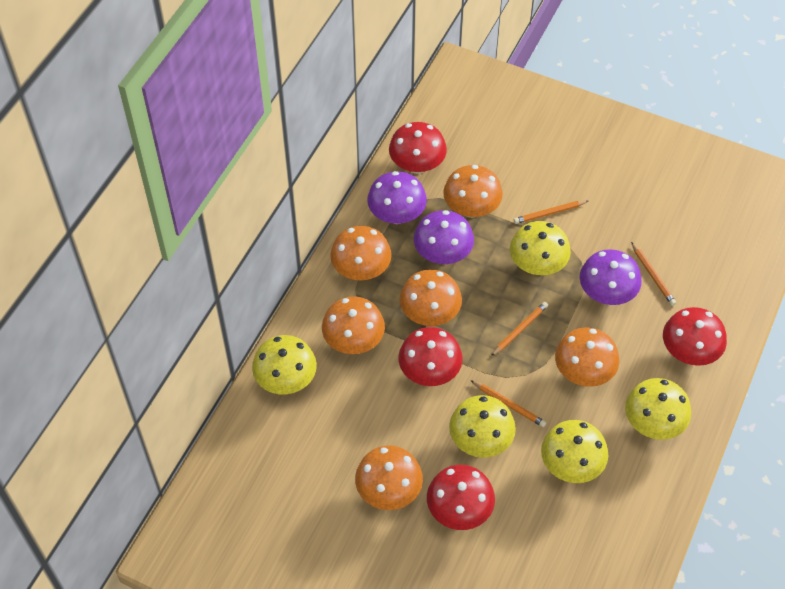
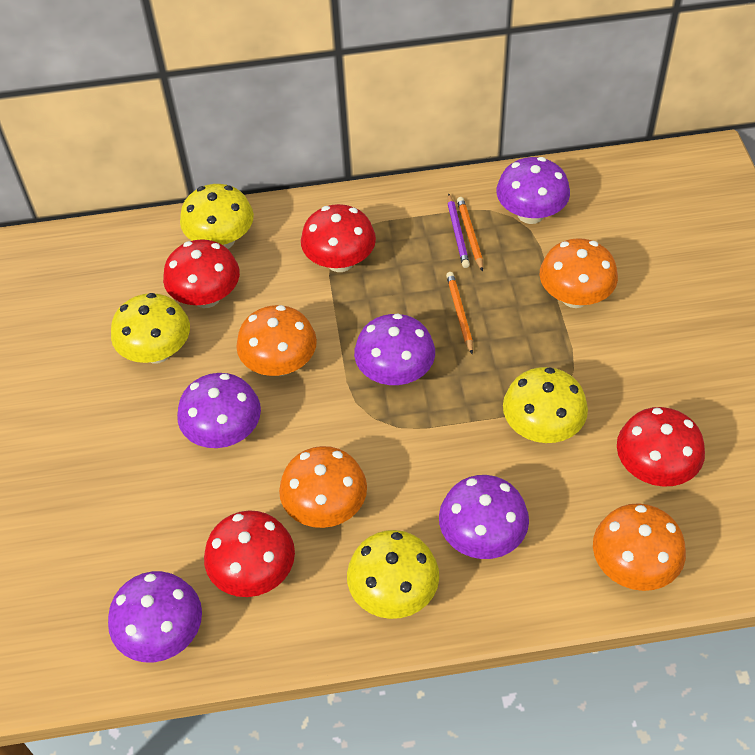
orange mushroom: 6 -> 4
orange pencil: 4 -> 2
purple mushroom: 3 -> 5
purple pencil: 0 -> 1
yellow mushroom: 5 -> 4

